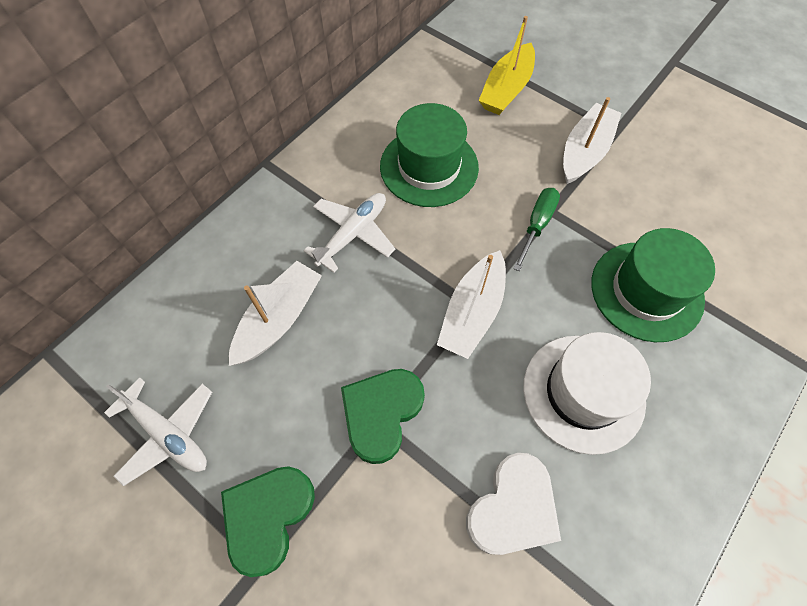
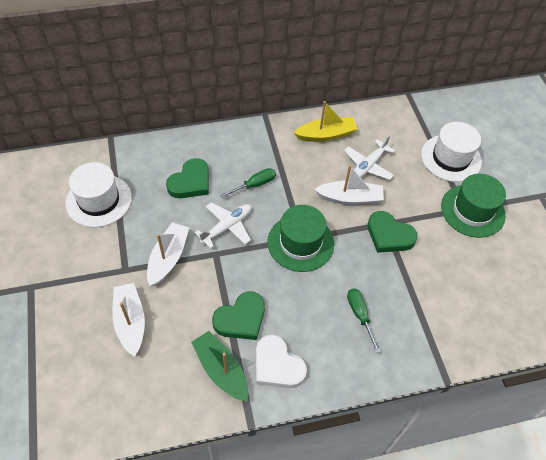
green boat: 0 -> 1
green heart: 2 -> 3
green screwdriver: 1 -> 2
white hat: 1 -> 2

